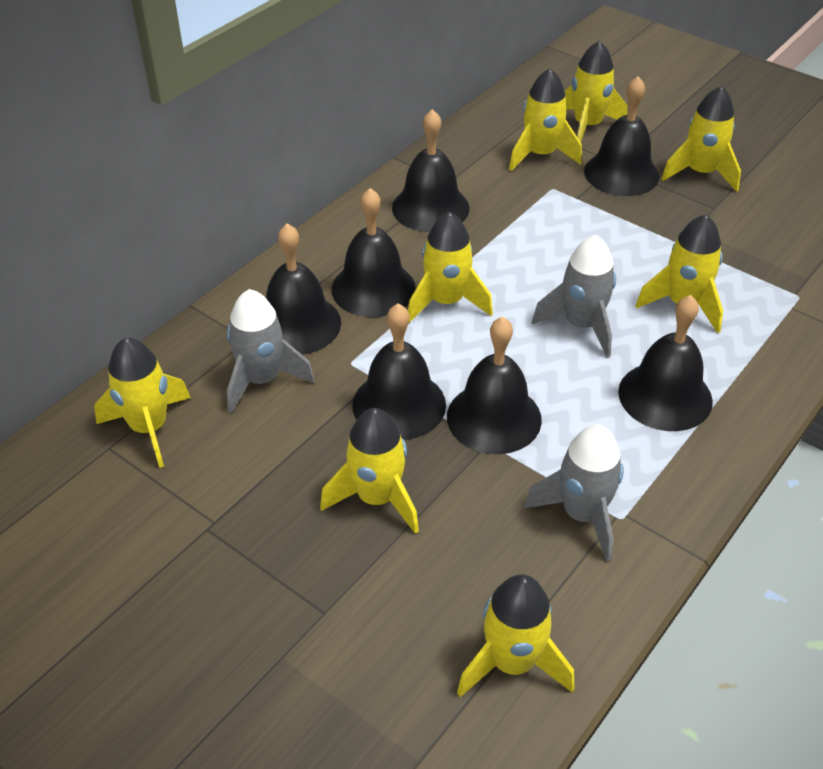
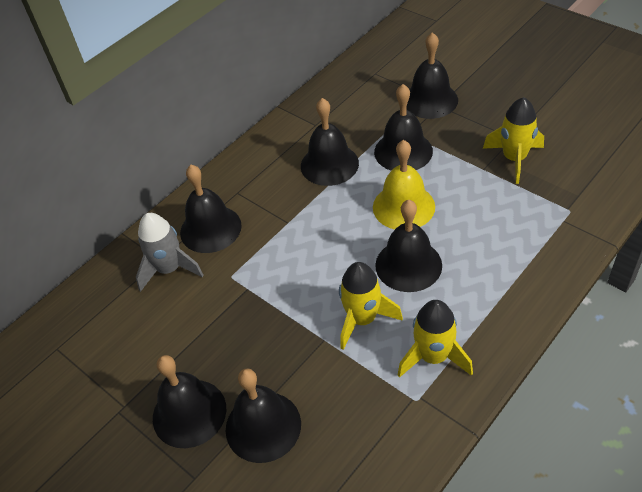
grey rocket: 3 -> 1
yellow bell: 0 -> 1
yellow rocket: 8 -> 3

